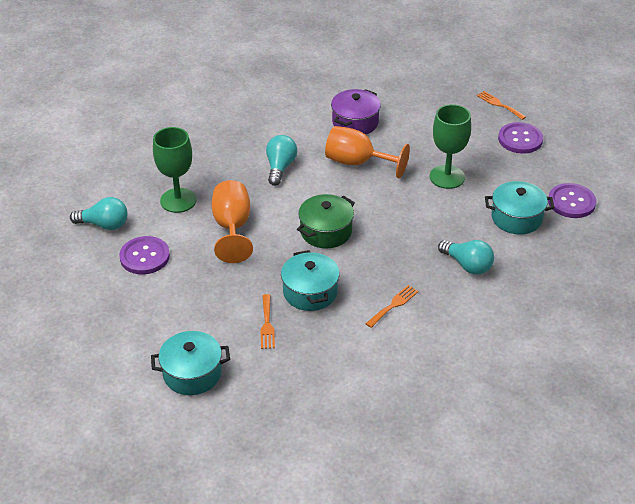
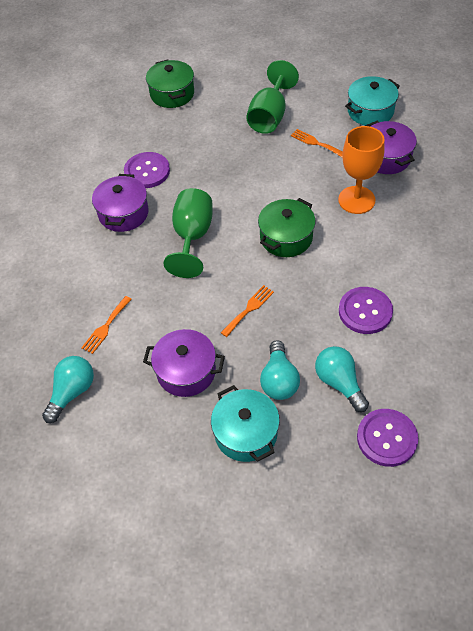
green pot: 1 -> 2
orange goblet: 2 -> 1
purple pot: 1 -> 3
turquoise pot: 3 -> 2

